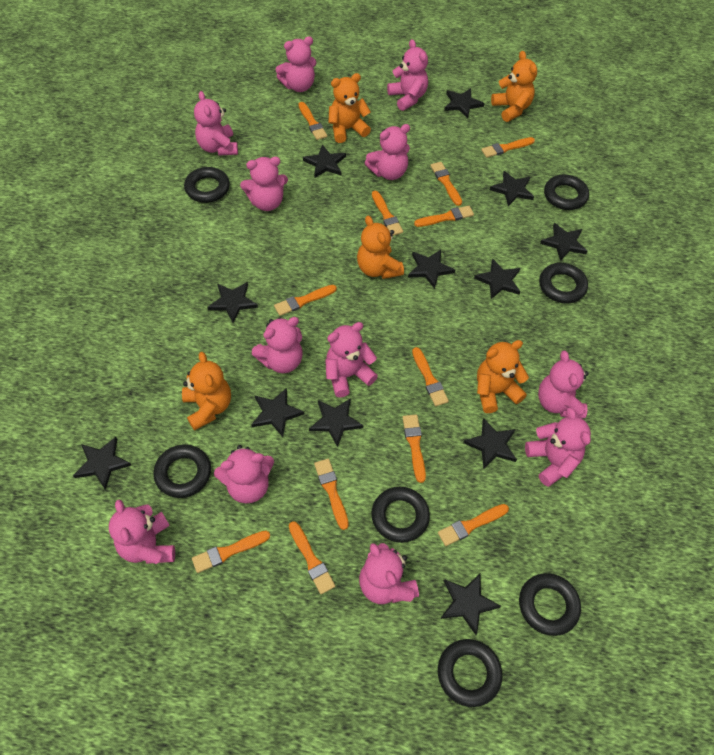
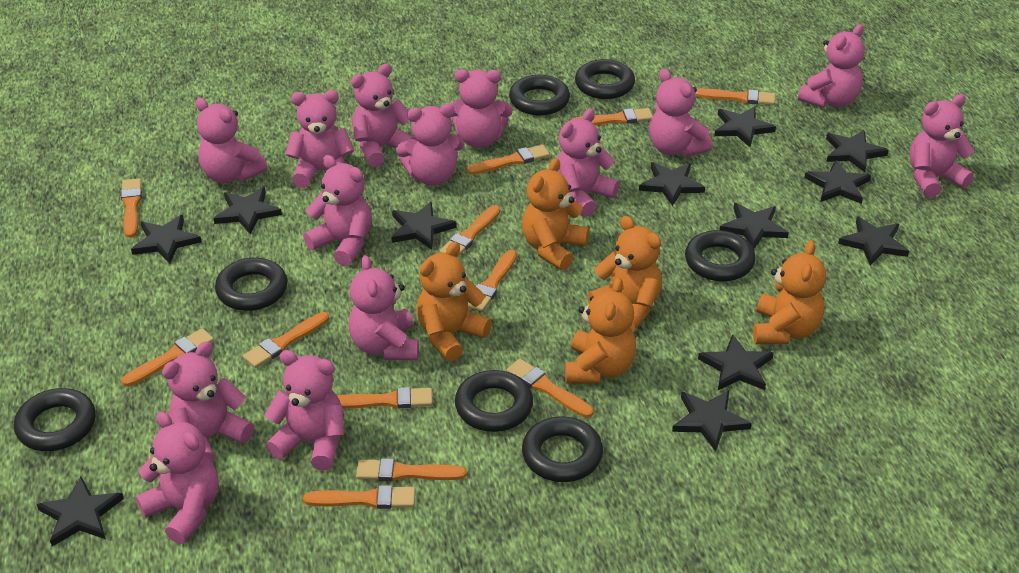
pink teddy bear: 12 -> 14

